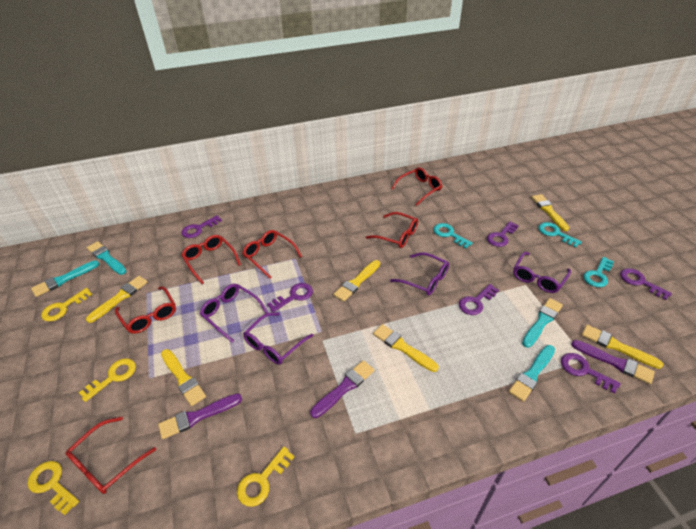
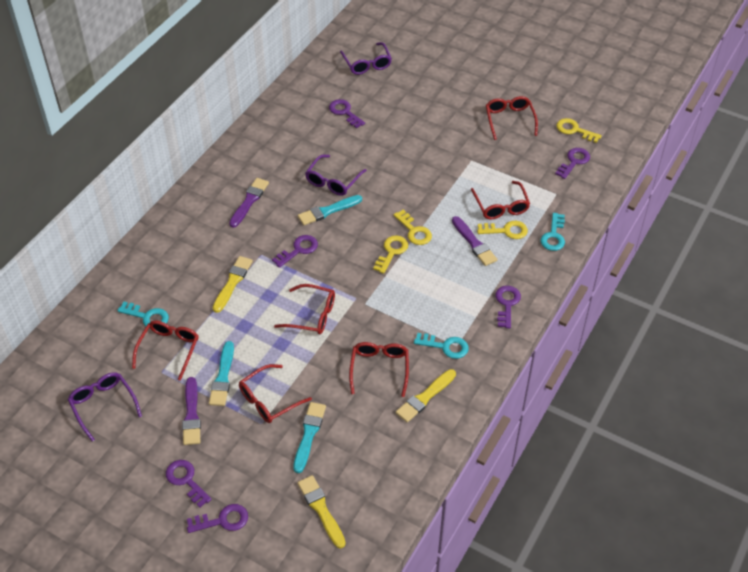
purple glasses: 4 -> 3
turquoise brush: 4 -> 3
yellow brush: 6 -> 3

